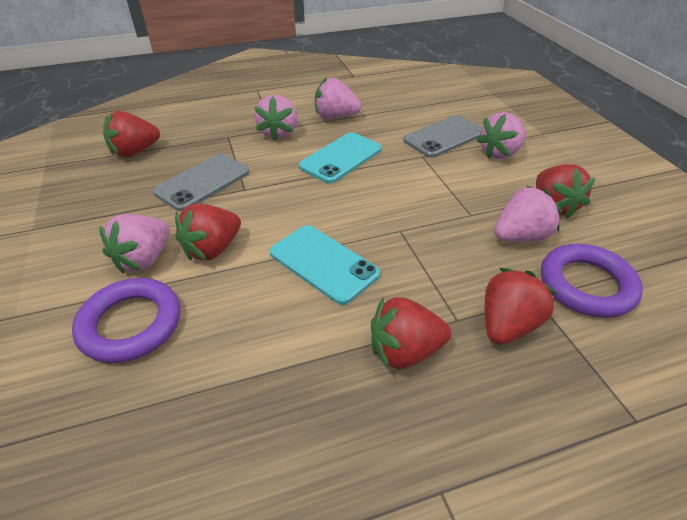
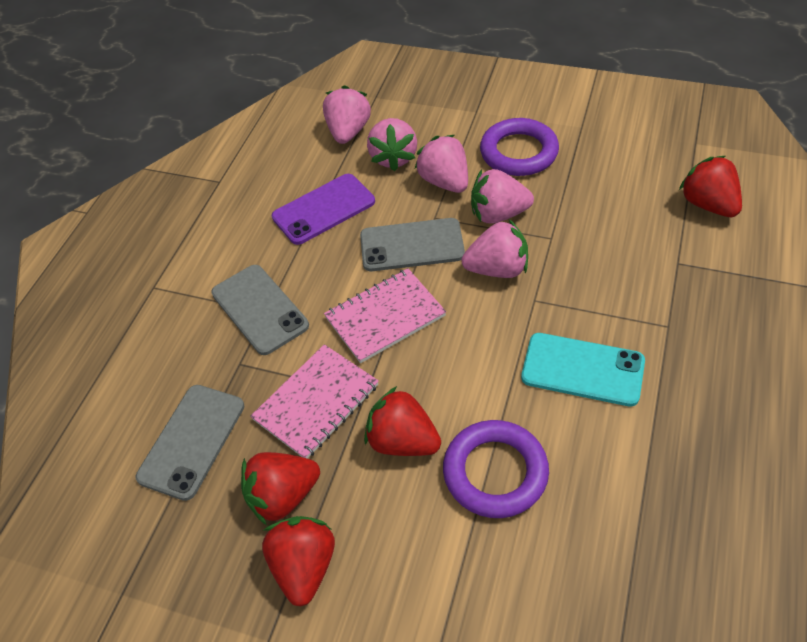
grey phone: 2 -> 3
pink notebook: 0 -> 2
purple phone: 0 -> 1
red strawberry: 5 -> 4
turquoise phone: 2 -> 1

